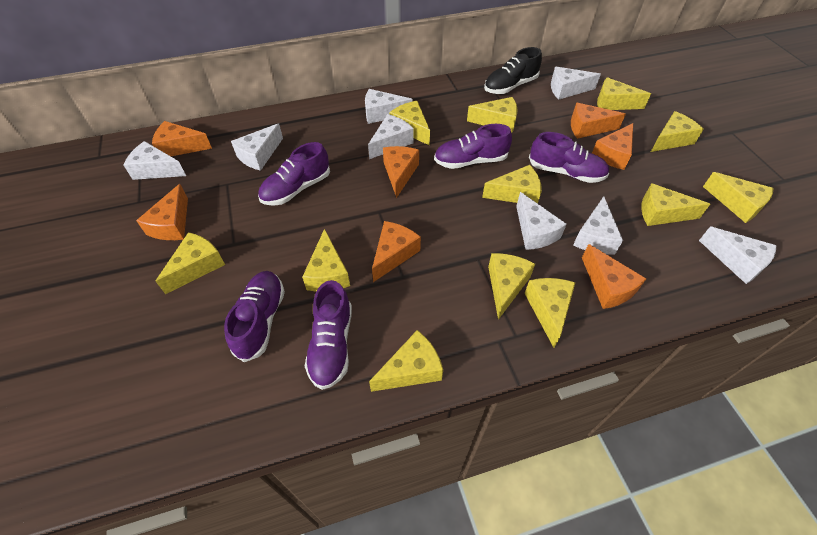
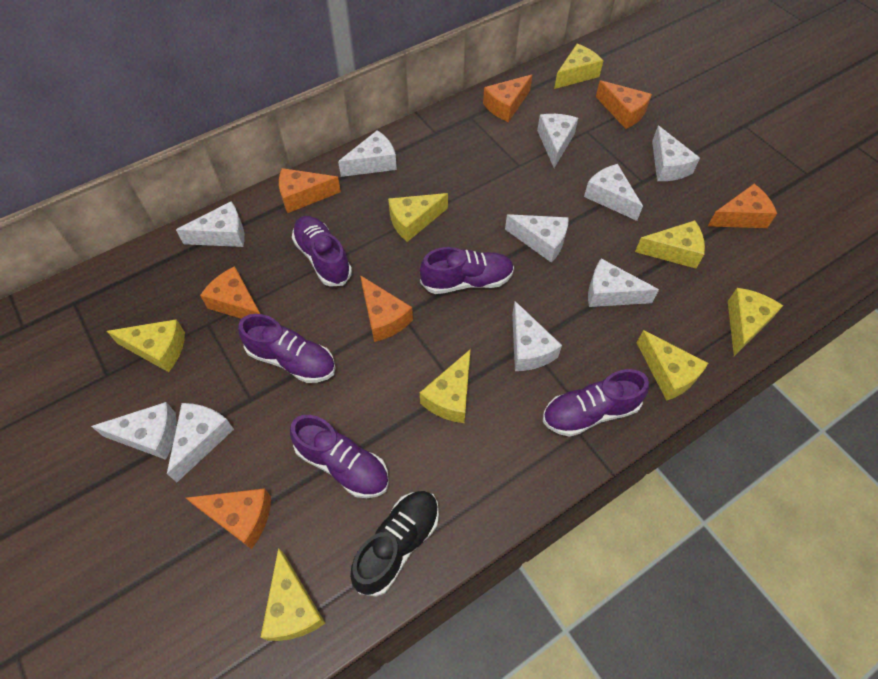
white cheese: 8 -> 10
yellow cheese: 12 -> 8

